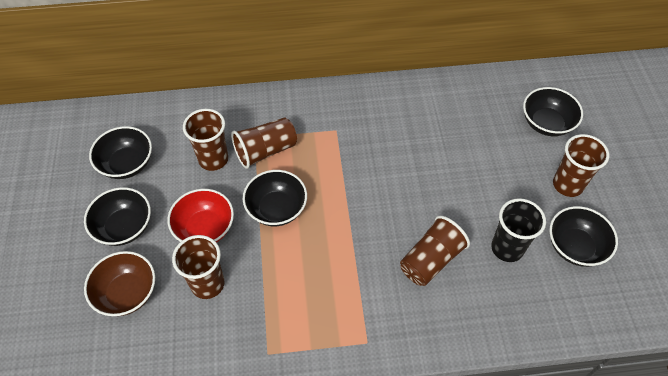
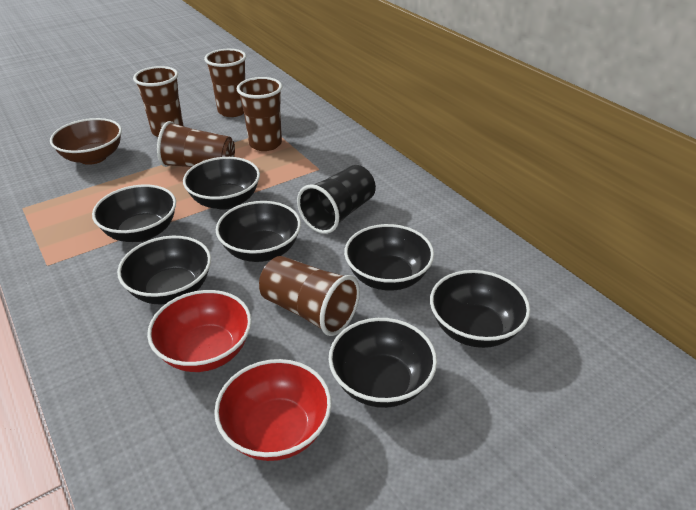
black bowl: 5 -> 7
red bowl: 1 -> 2

